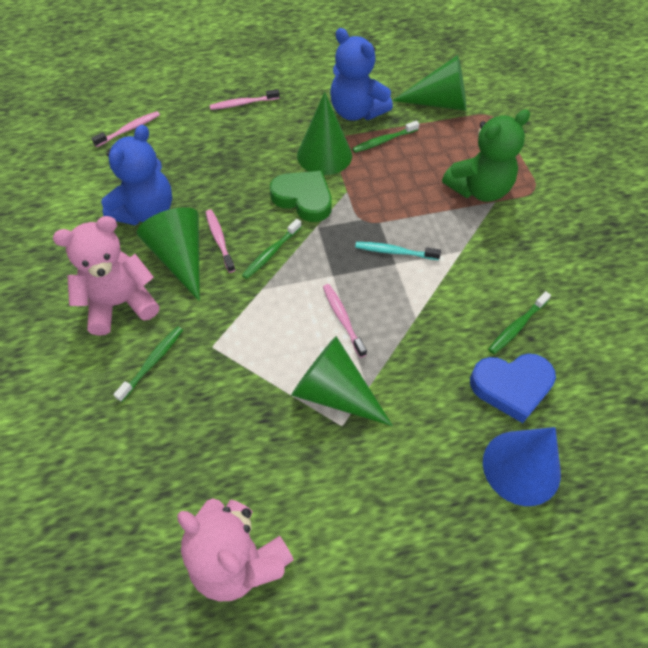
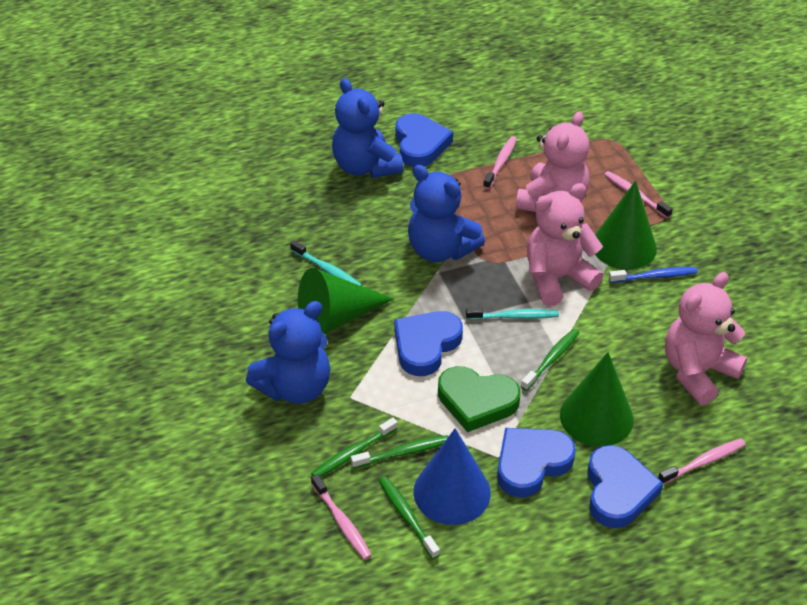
blue heart: 1 -> 4
blue teddy bear: 2 -> 3
blue toothbrush: 0 -> 1
green cone: 4 -> 3
green teddy bear: 1 -> 0
pink teddy bear: 2 -> 3
turquoise toothbrush: 1 -> 2

